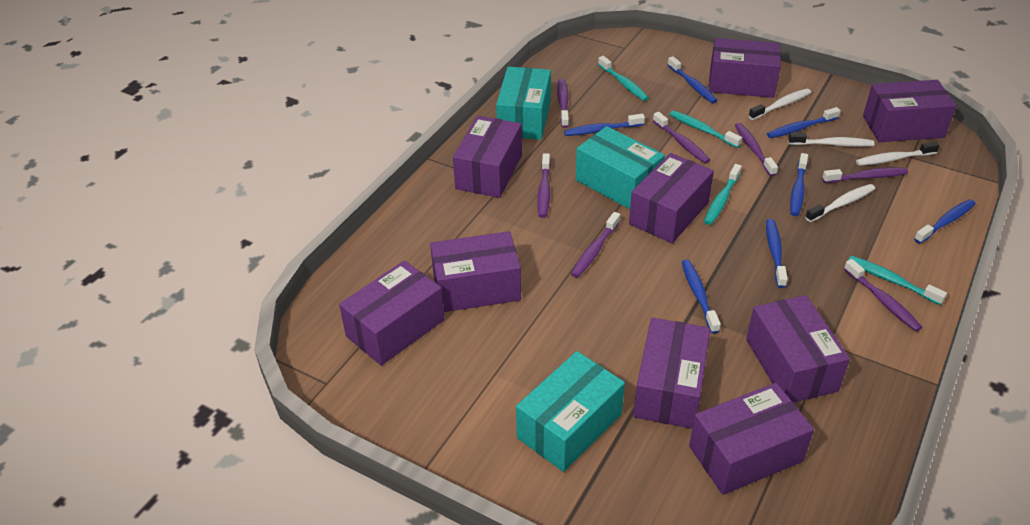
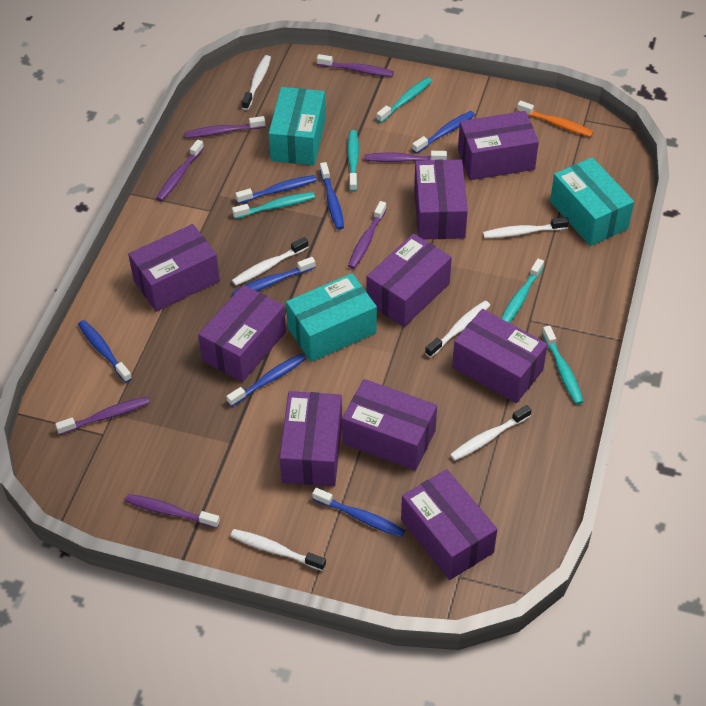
orange toothbrush: 0 -> 1
turquoise toothbrush: 4 -> 5
white toothbrush: 4 -> 6

